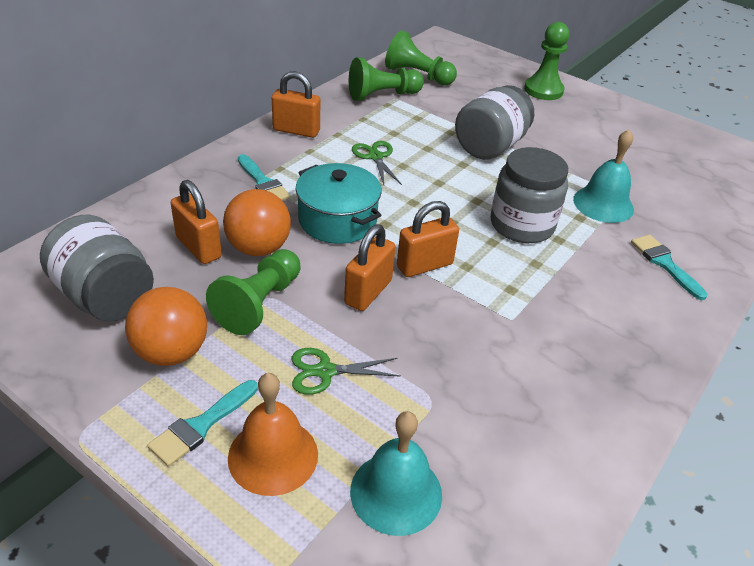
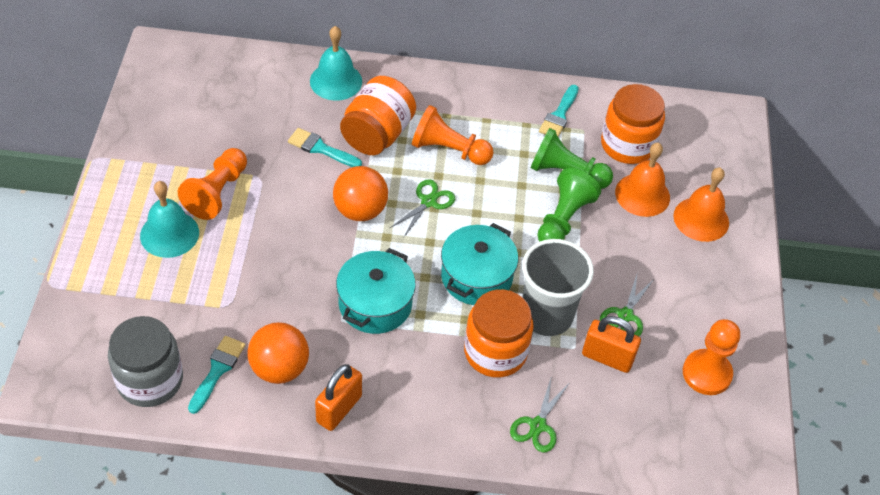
green pawn: 4 -> 2
green scissors: 2 -> 3
grey cup: 0 -> 1
grey jar: 3 -> 1
orange bell: 1 -> 2
orange jar: 0 -> 3
orange padlock: 4 -> 2
orange pawn: 0 -> 3
turquoise pot: 1 -> 2

